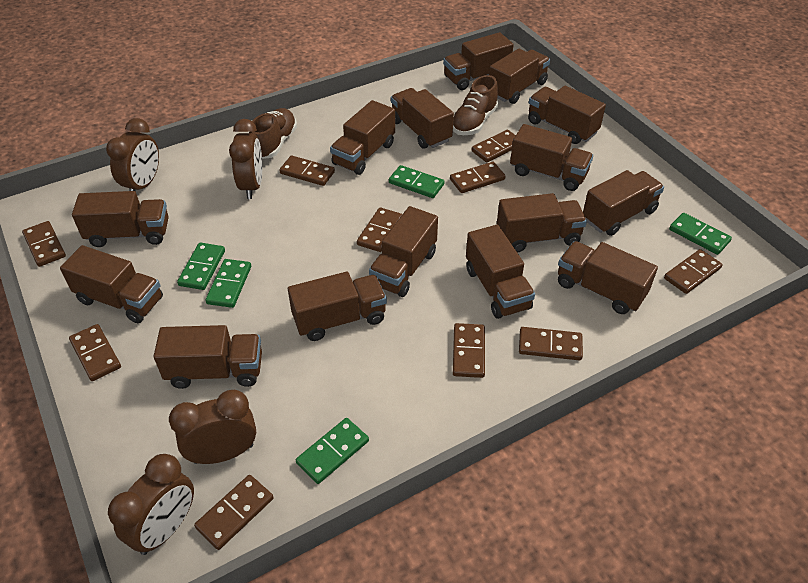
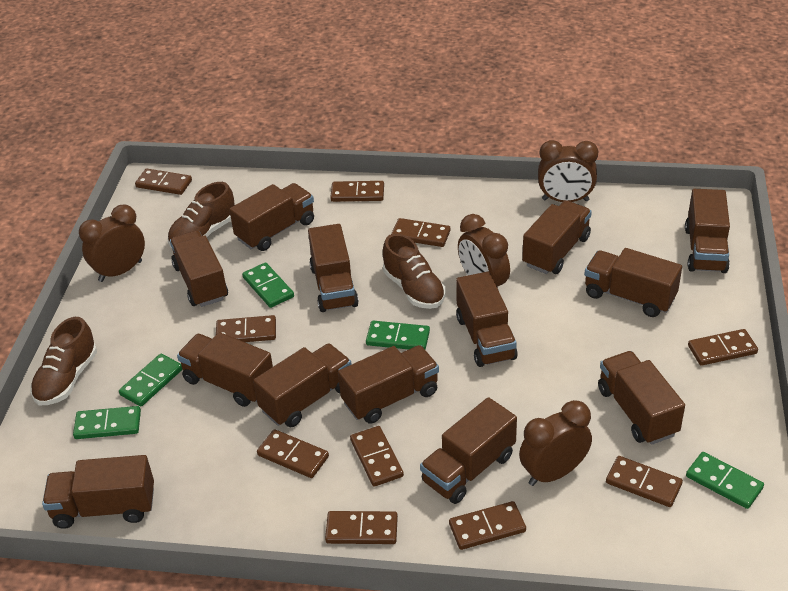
brown shoe: 2 -> 3
brown truck: 15 -> 13

